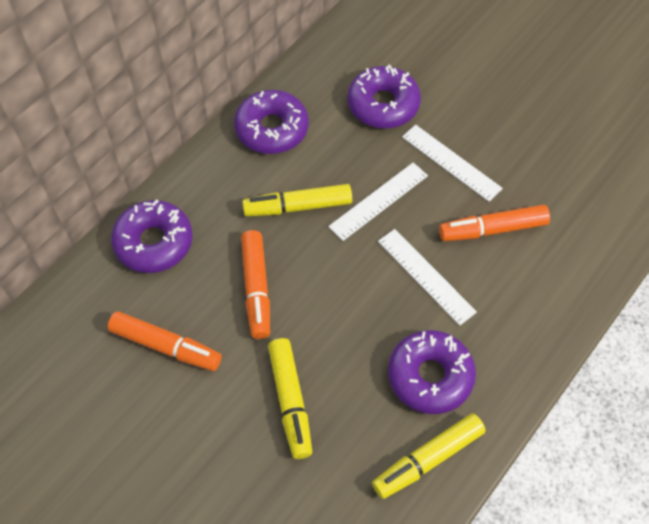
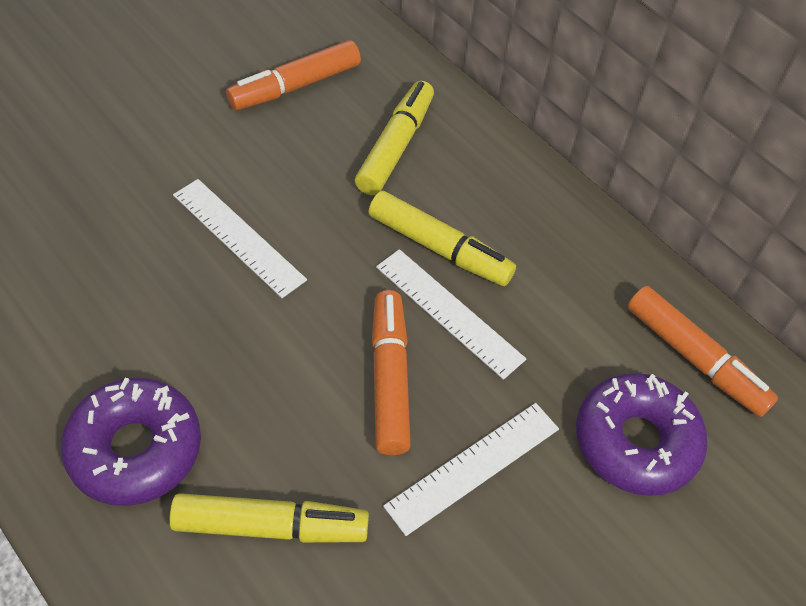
purple donut: 4 -> 2

